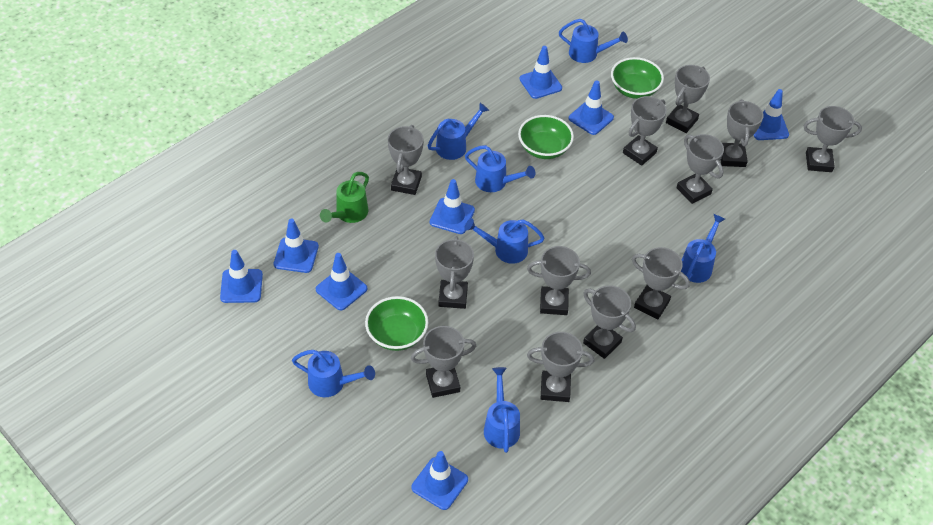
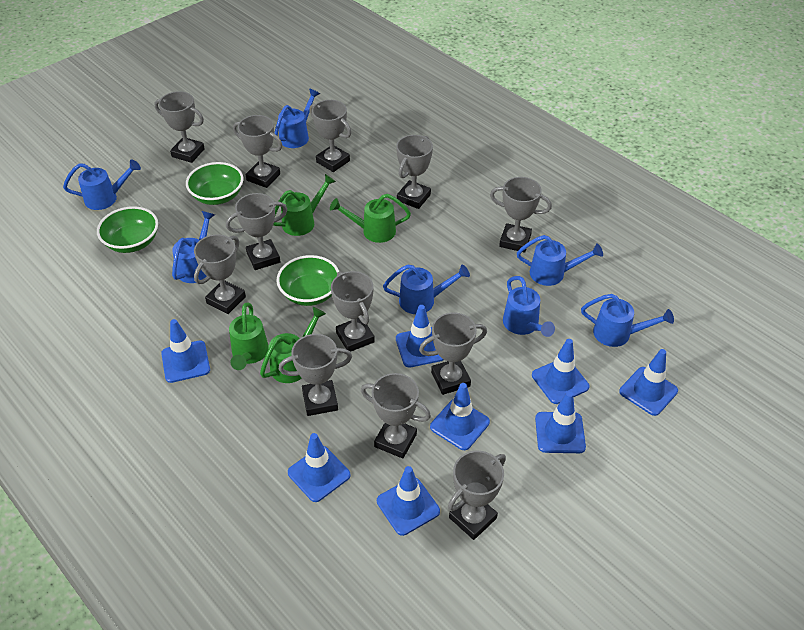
green watering can: 1 -> 4

